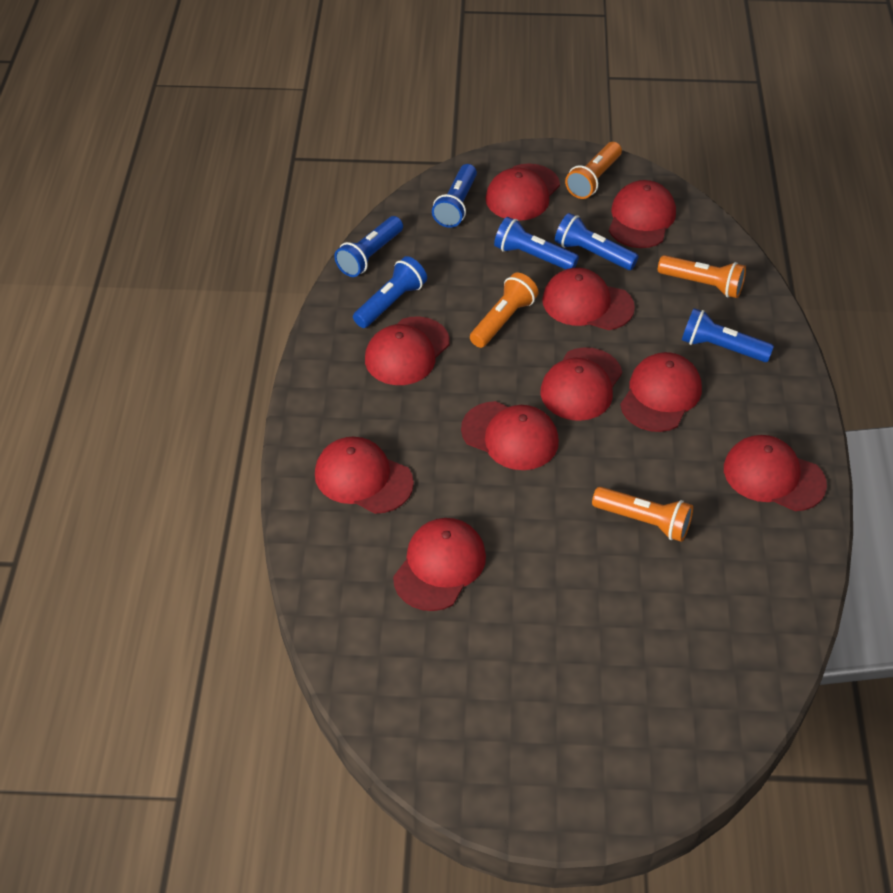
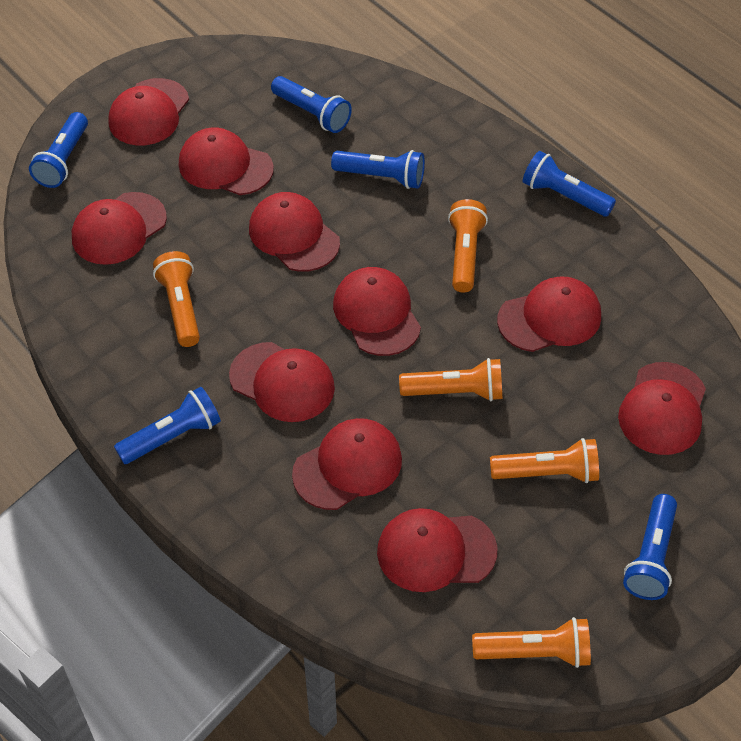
orange flashlight: 4 -> 5

